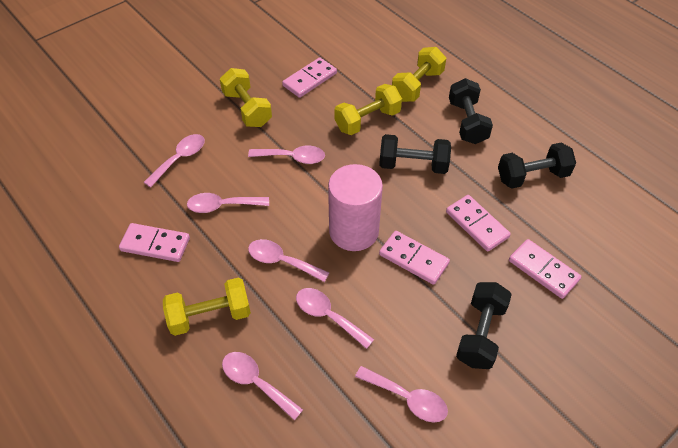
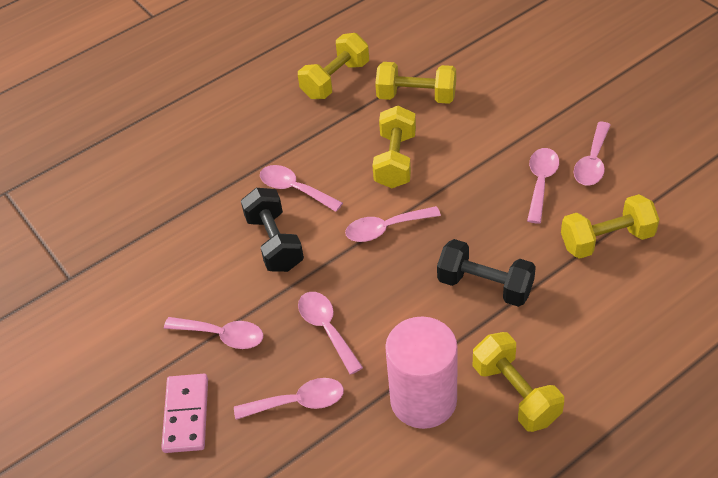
black dumbbell: 4 -> 2
pink domino: 5 -> 1
yellow dumbbell: 4 -> 5

